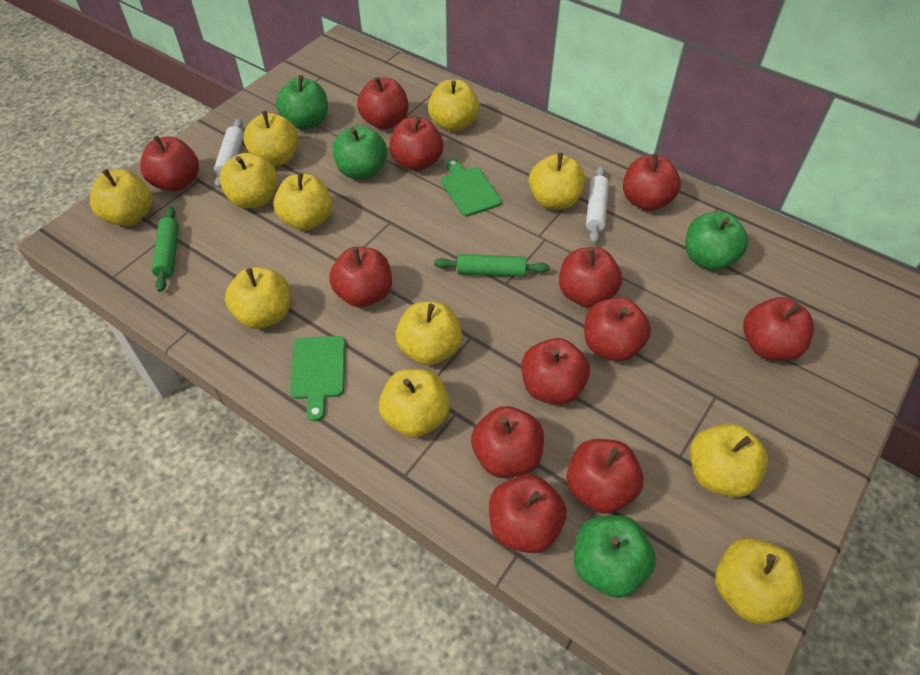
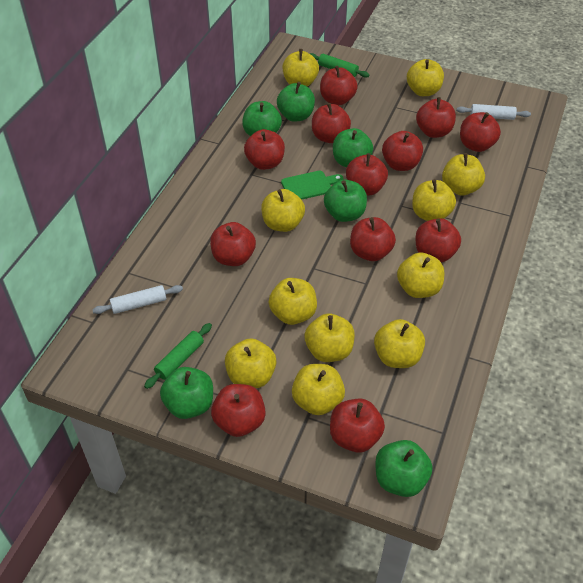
green apple: 4 -> 6
green cutting board: 2 -> 1

